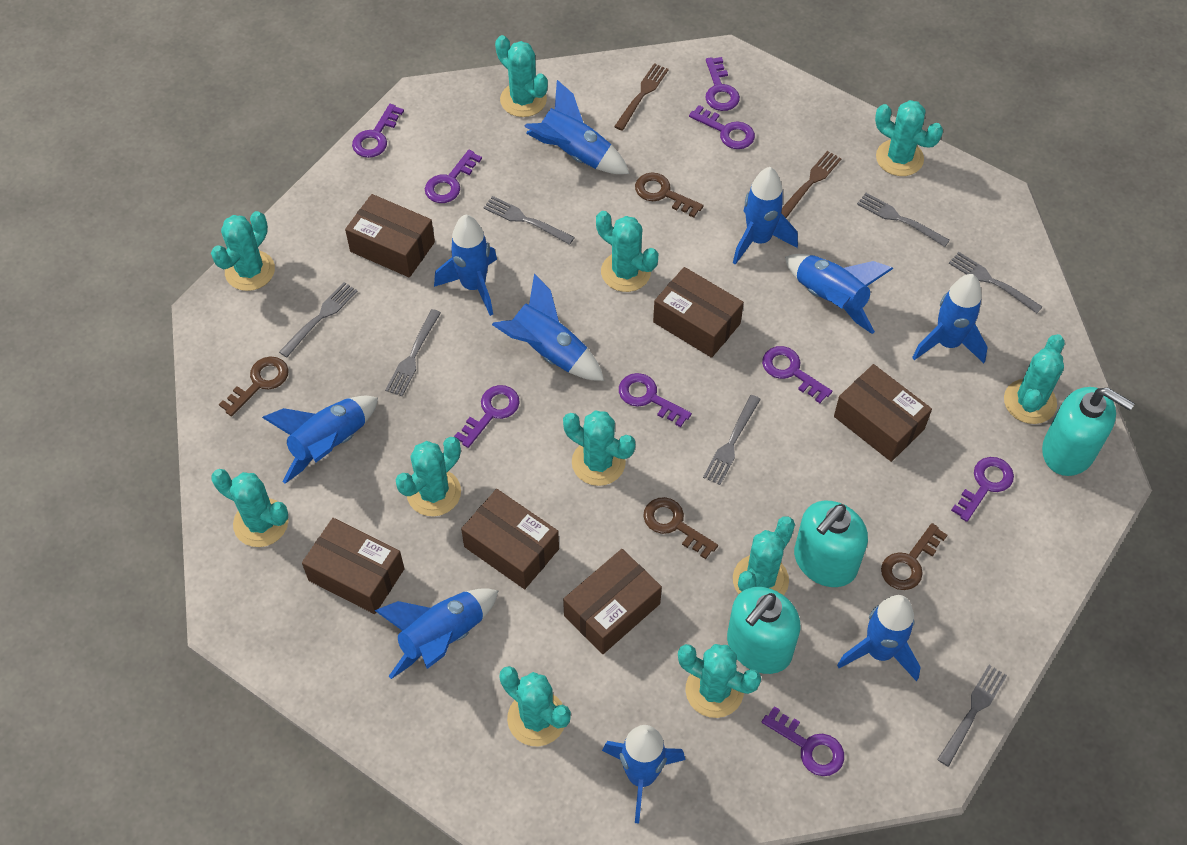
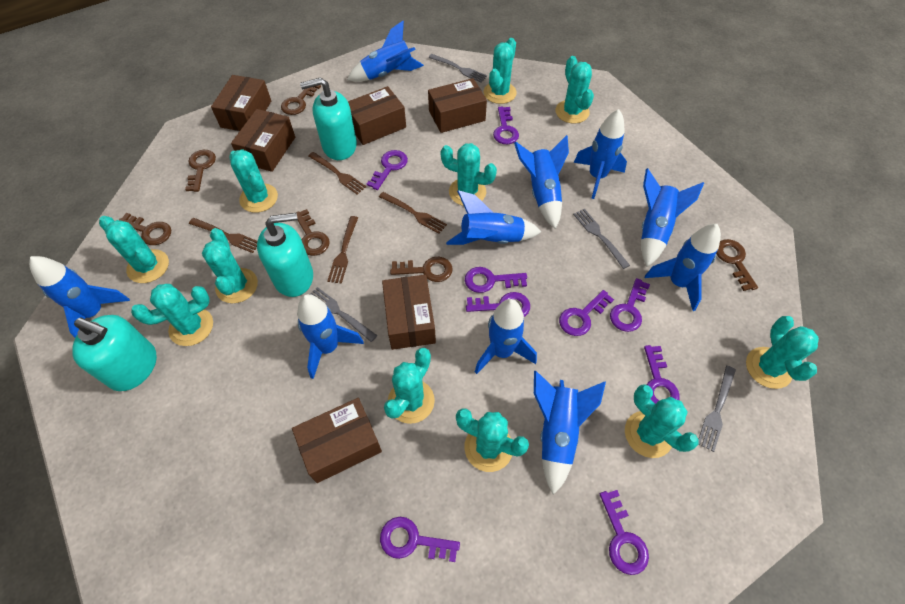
brown fork: 2 -> 4
brown key: 4 -> 6
grey fork: 7 -> 4

